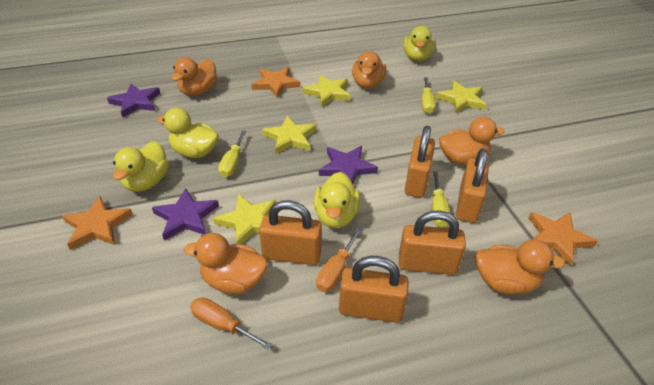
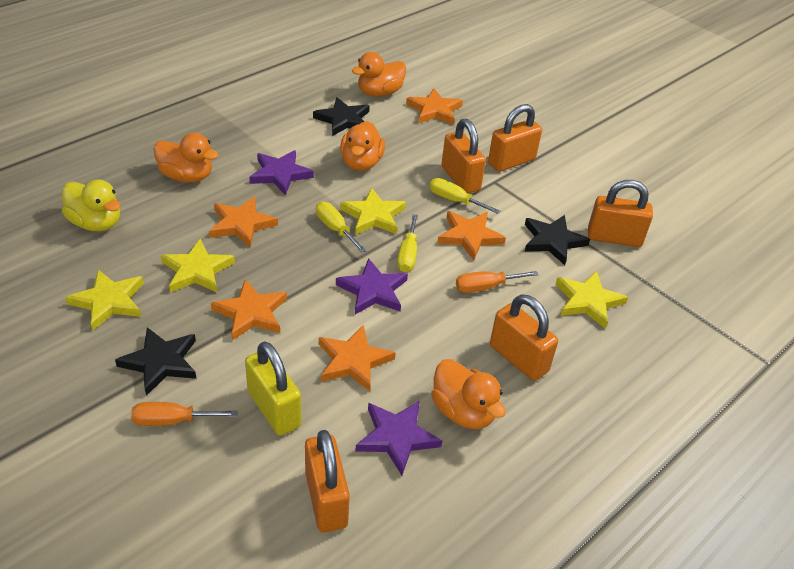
black star: 0 -> 3
orange duck: 5 -> 4
orange star: 3 -> 5
yellow duck: 4 -> 1
yellow padlock: 0 -> 1

